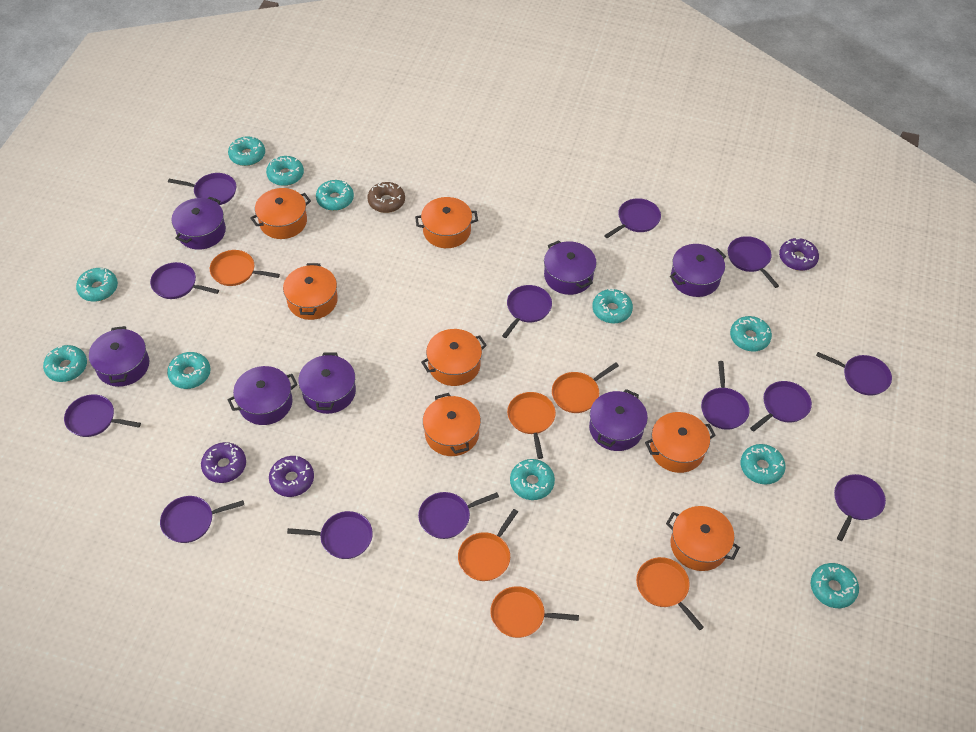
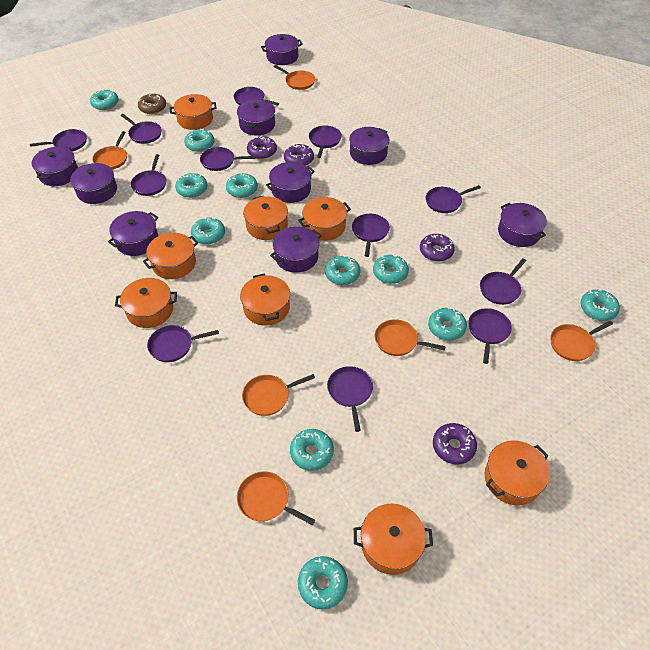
orange pot: 7 -> 8
purple donut: 3 -> 4
purple pan: 13 -> 12
purple pot: 7 -> 9

